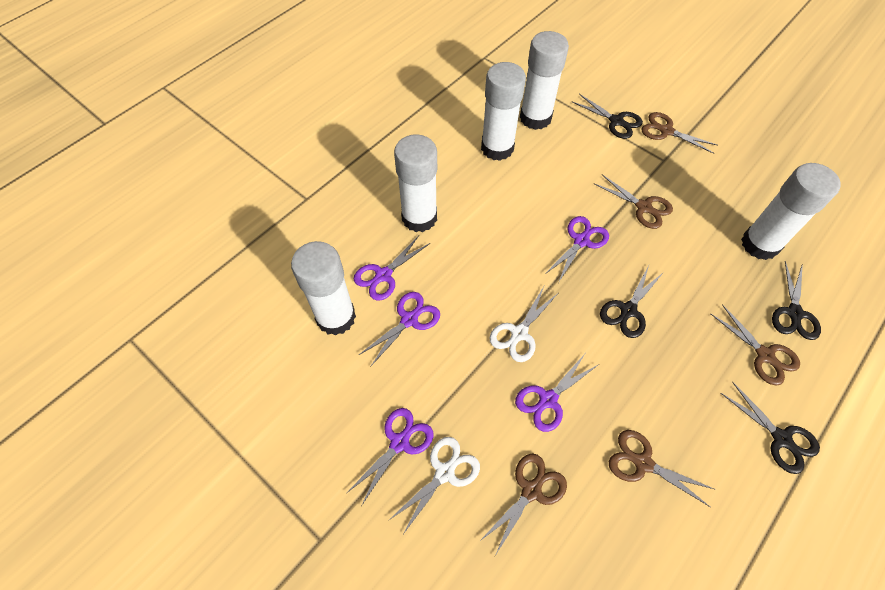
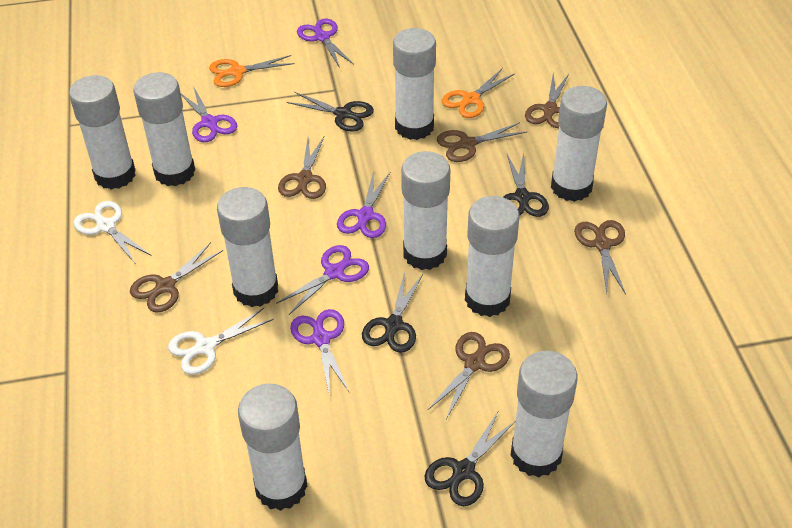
brown scissors: 5 -> 6
orange scissors: 0 -> 2
white glue stick: 5 -> 9

